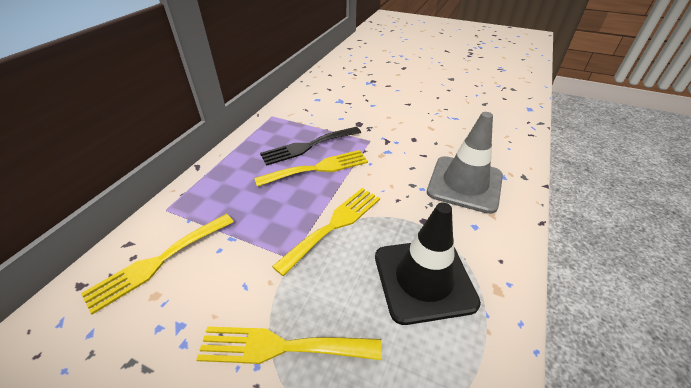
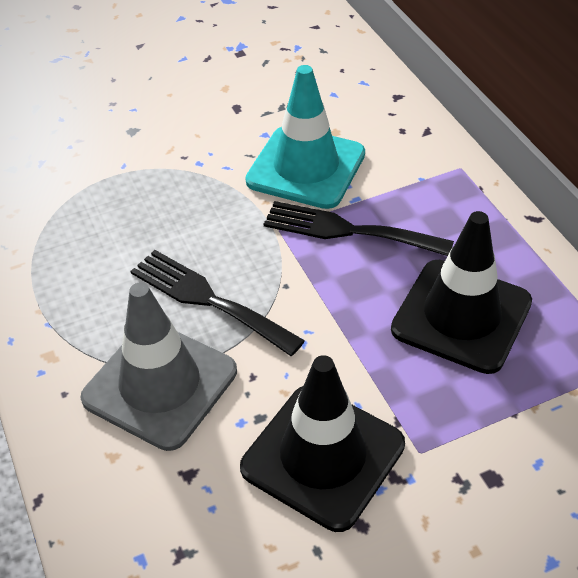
black fork: 1 -> 2
black traffic cone: 1 -> 2
turquoise traffic cone: 0 -> 1
yellow fork: 4 -> 0

